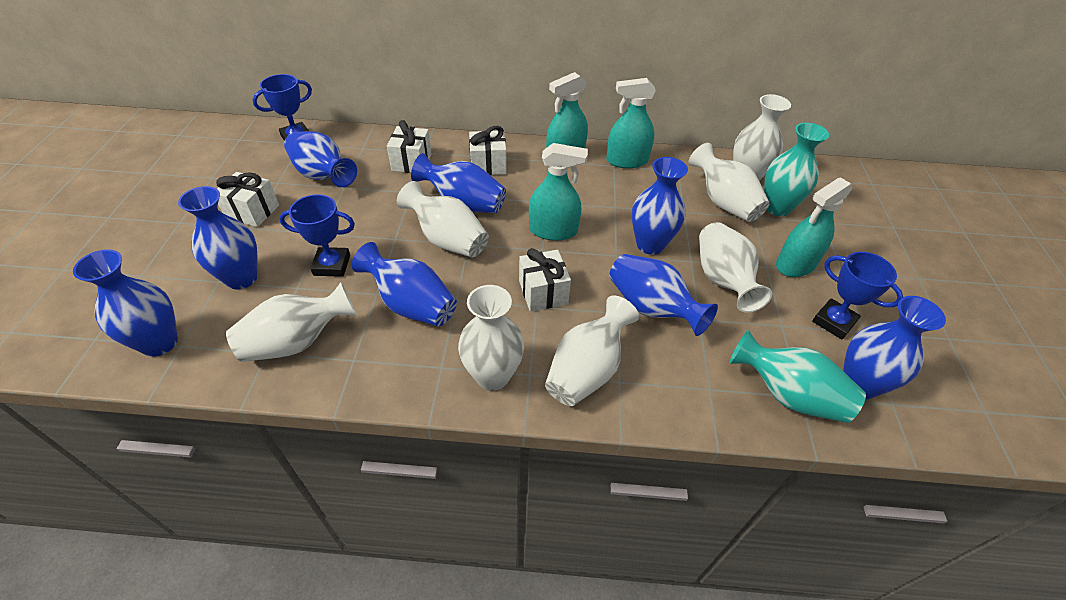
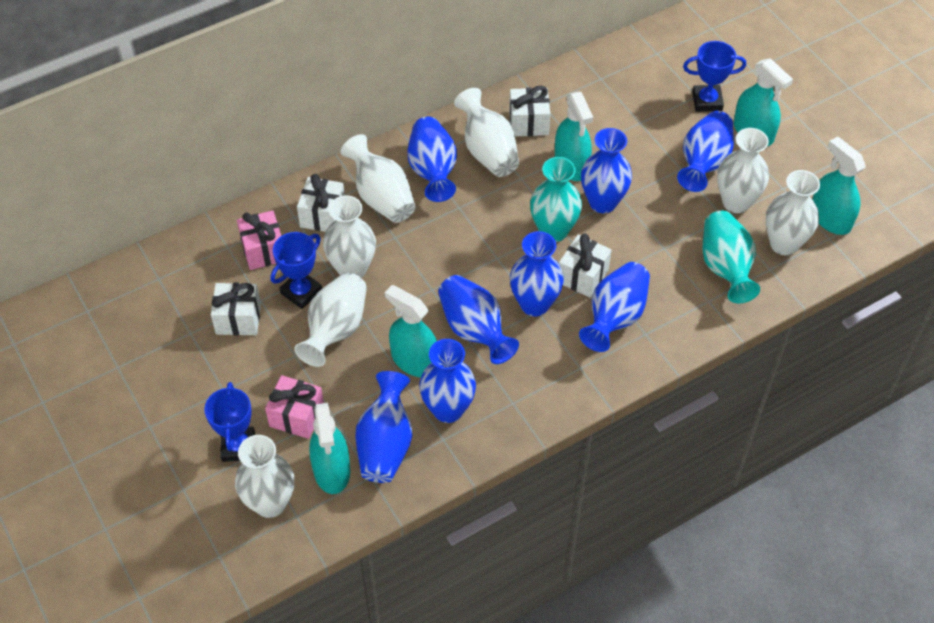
pink gift: 0 -> 2
turquoise spray bottle: 4 -> 5

